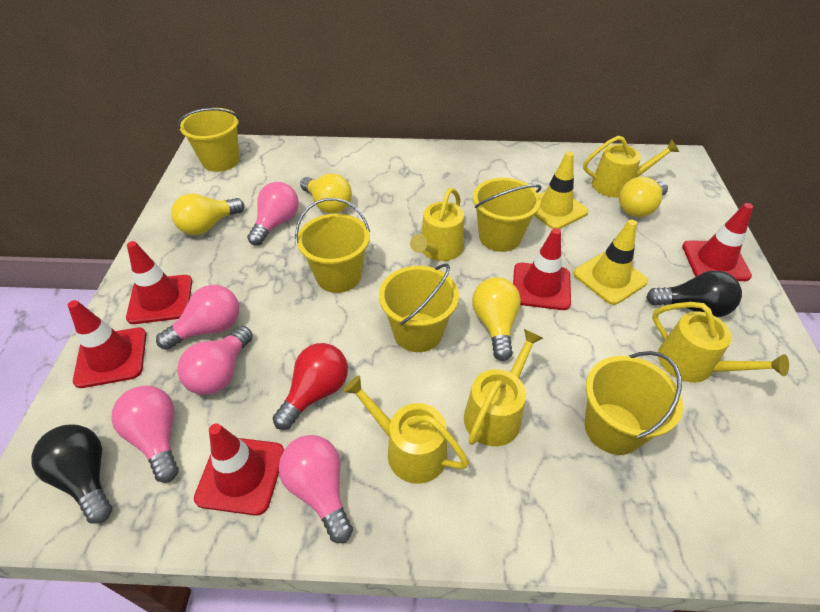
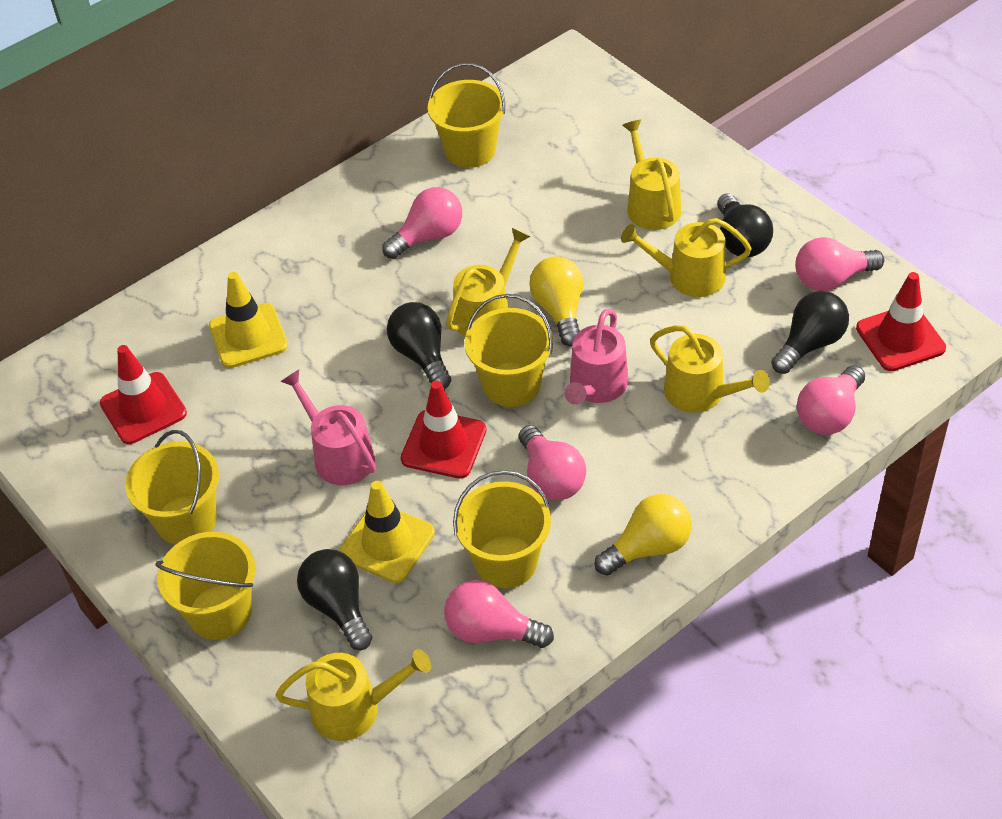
black light bulb: 2 -> 4
pink watering can: 0 -> 2
red light bulb: 1 -> 0
red traffic cone: 5 -> 3
yellow light bulb: 4 -> 2

